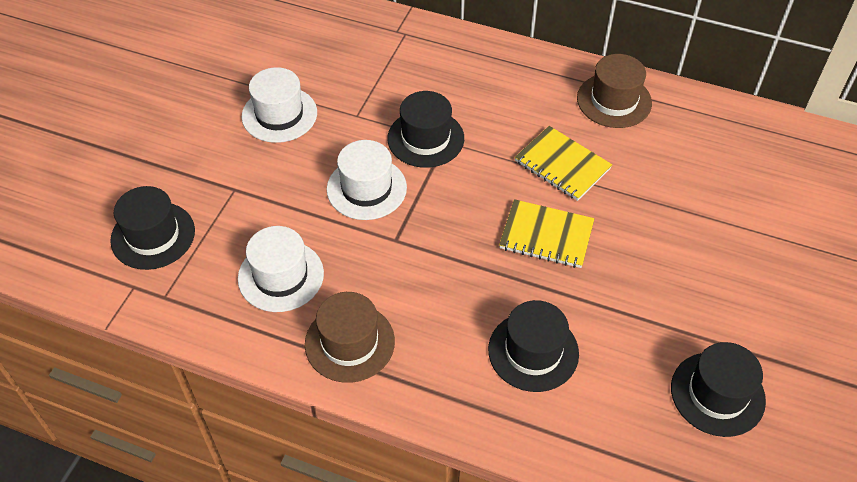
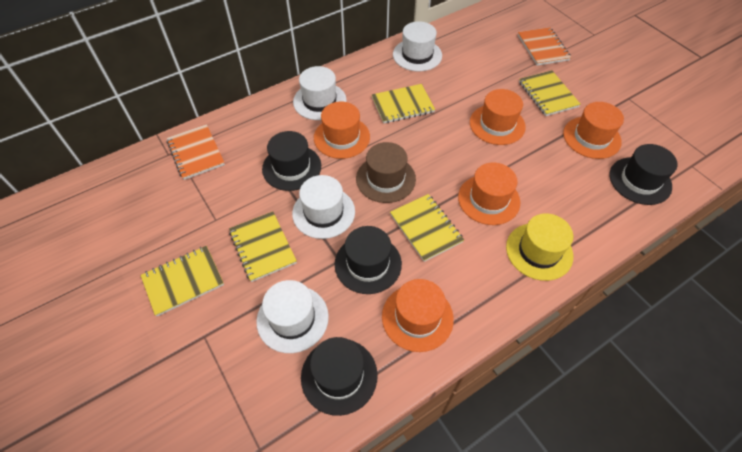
brown hat: 2 -> 1
orange hat: 0 -> 5
orange notebook: 0 -> 2
white hat: 3 -> 4
yellow hat: 0 -> 1
yellow notebook: 2 -> 5

